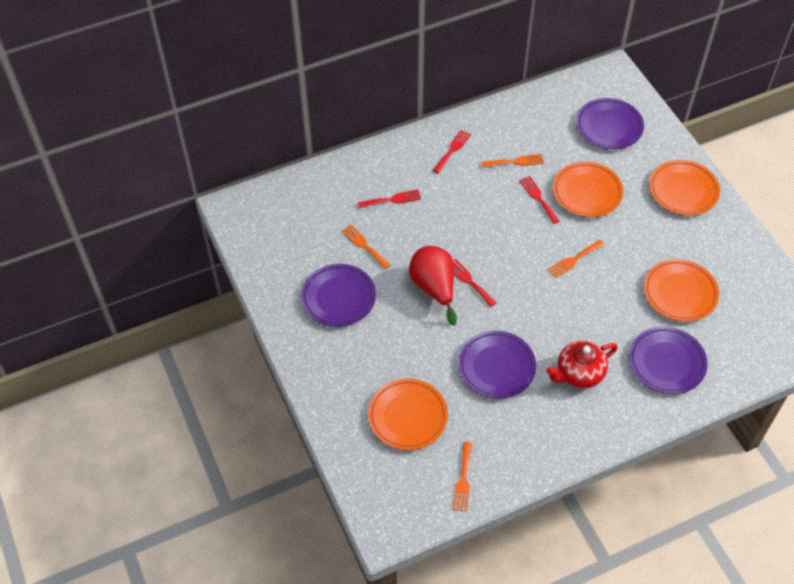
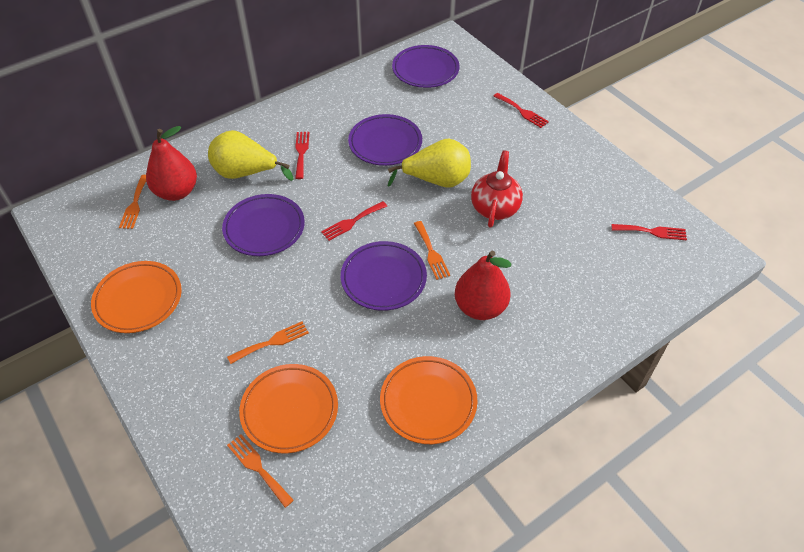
orange plate: 4 -> 3
red pear: 1 -> 2
yellow pear: 0 -> 2

